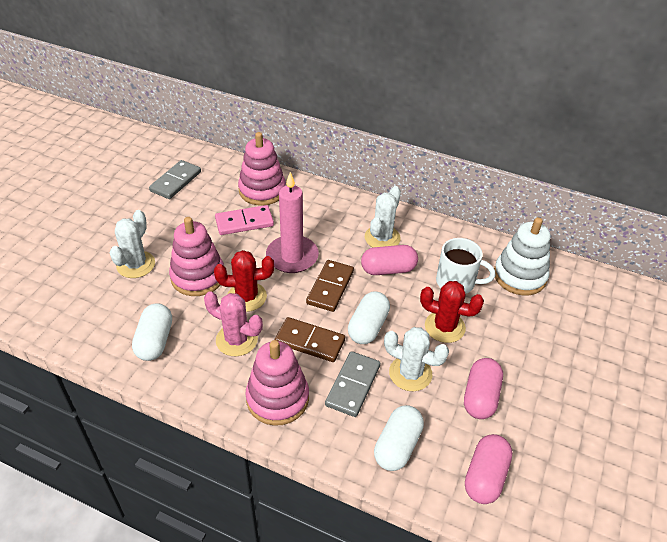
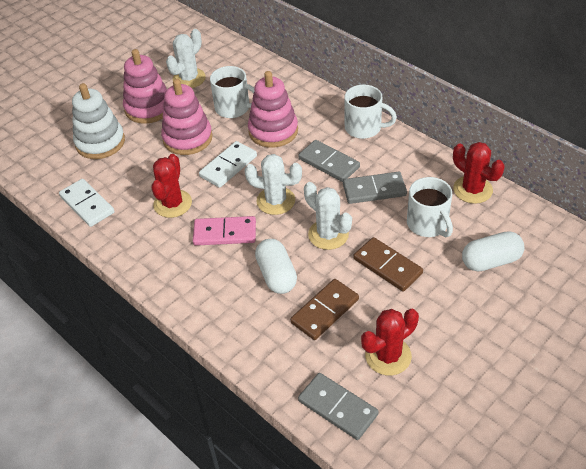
grey domino: 2 -> 3
pink cactus: 1 -> 0
pink candle: 1 -> 0
pink capsule: 3 -> 0
red cactus: 2 -> 3
white capsule: 3 -> 2
white domino: 0 -> 2
white mug: 1 -> 3

